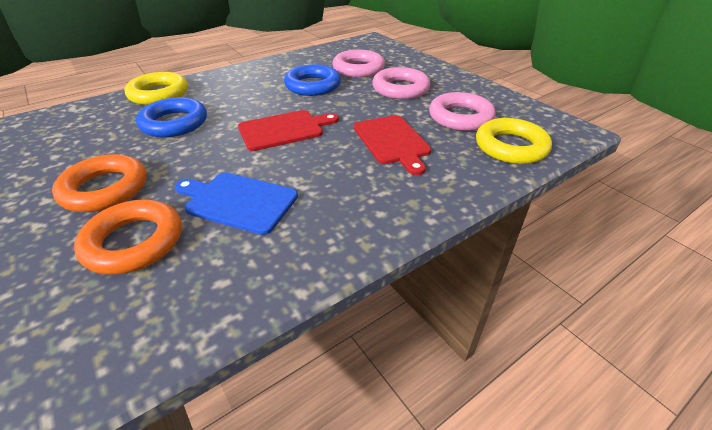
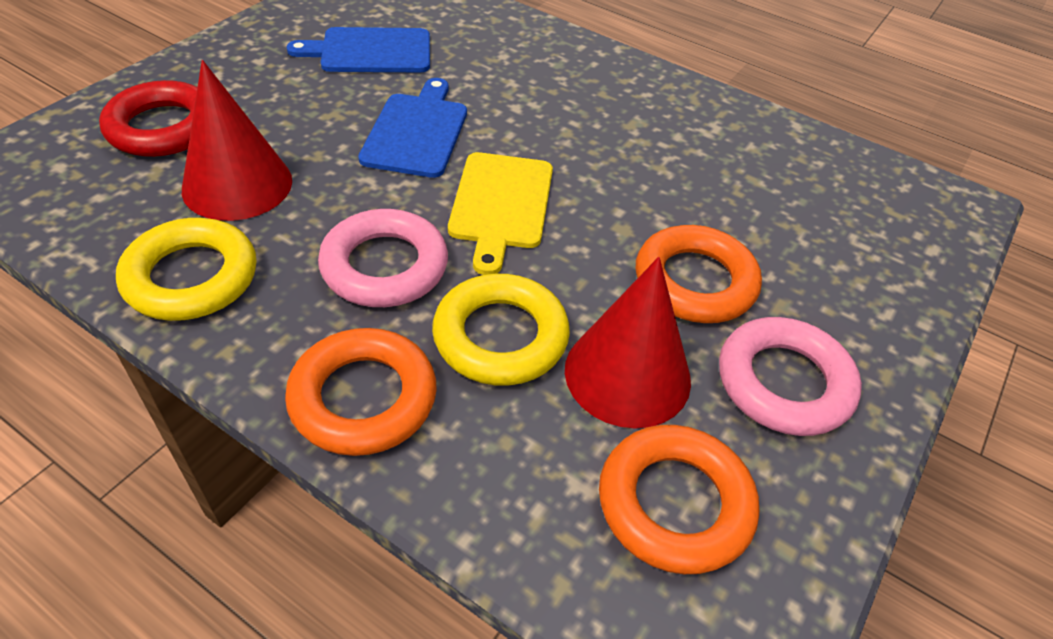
blue cutting board: 1 -> 2
blue ring: 2 -> 0
orange ring: 2 -> 3
pink ring: 3 -> 2
red cone: 0 -> 2
red cutting board: 2 -> 0
red ring: 0 -> 1
yellow cutting board: 0 -> 1

